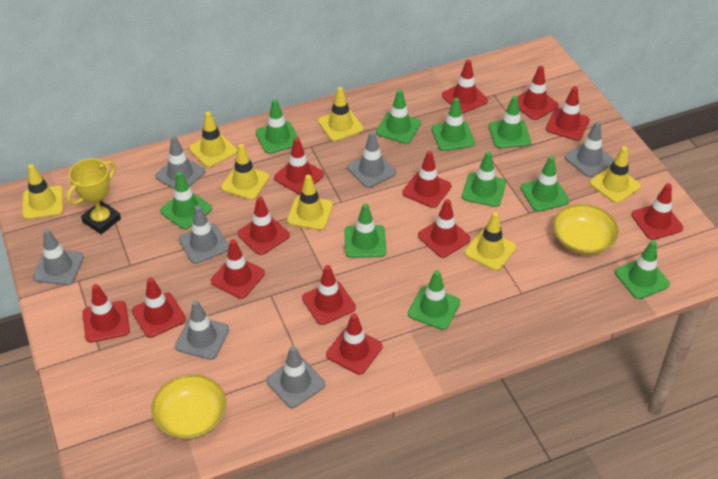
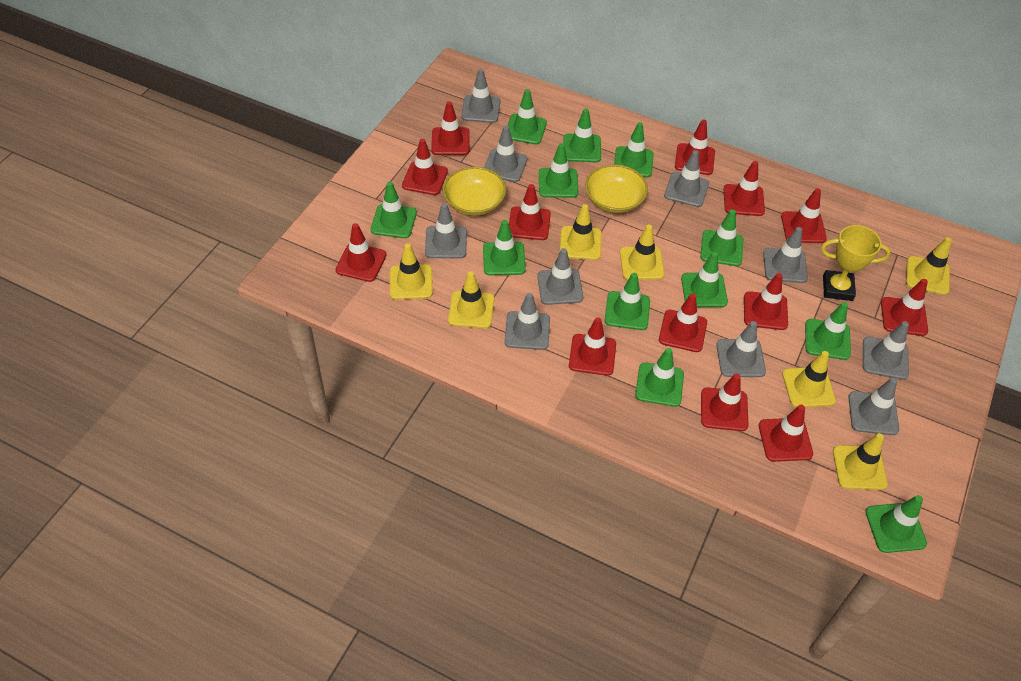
green traffic cone: 10 -> 12
grey traffic cone: 7 -> 10

